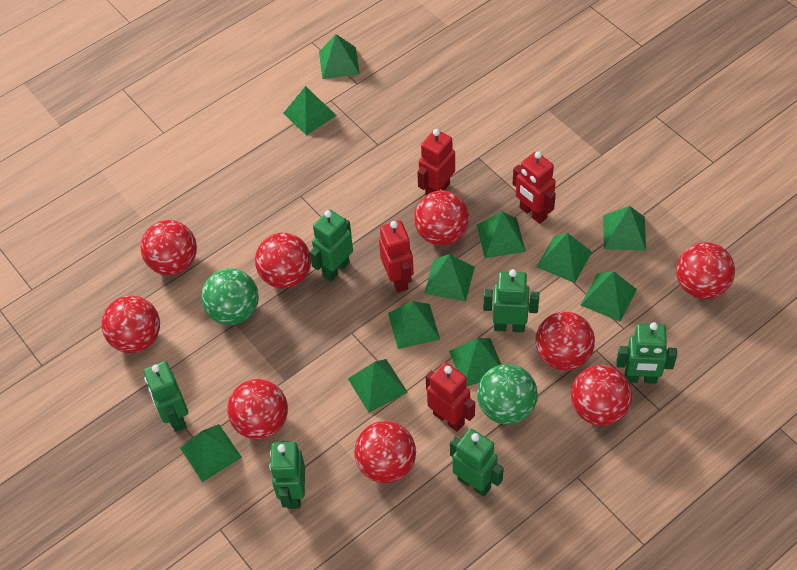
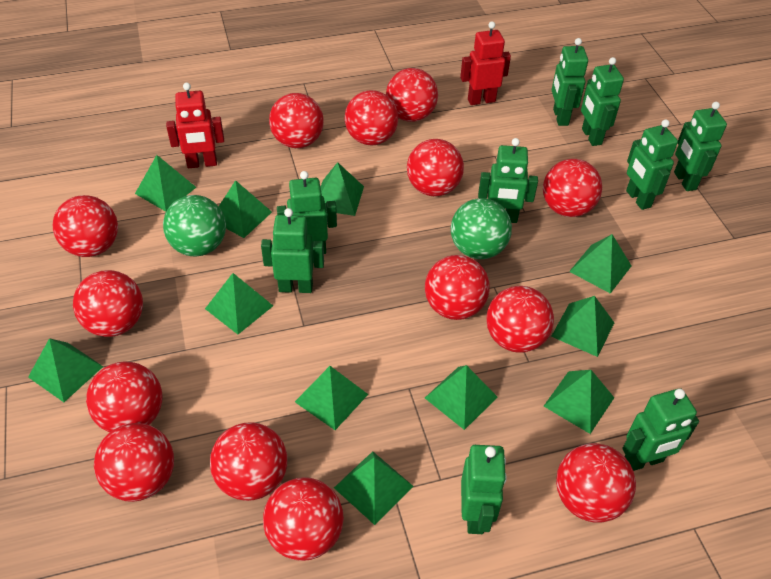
green robot: 6 -> 9
red ball: 9 -> 14
red robot: 4 -> 2

